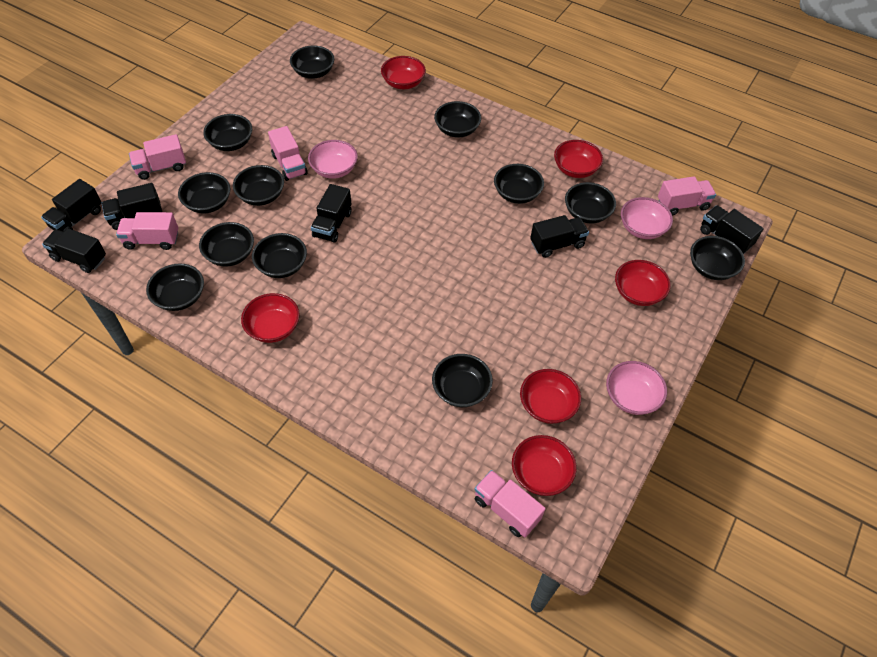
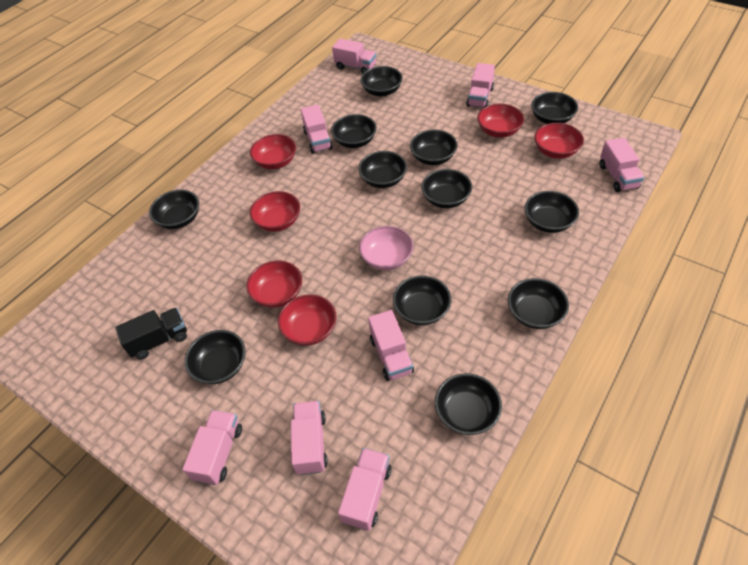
black truck: 6 -> 1
pink bowl: 3 -> 1
pink truck: 5 -> 8

